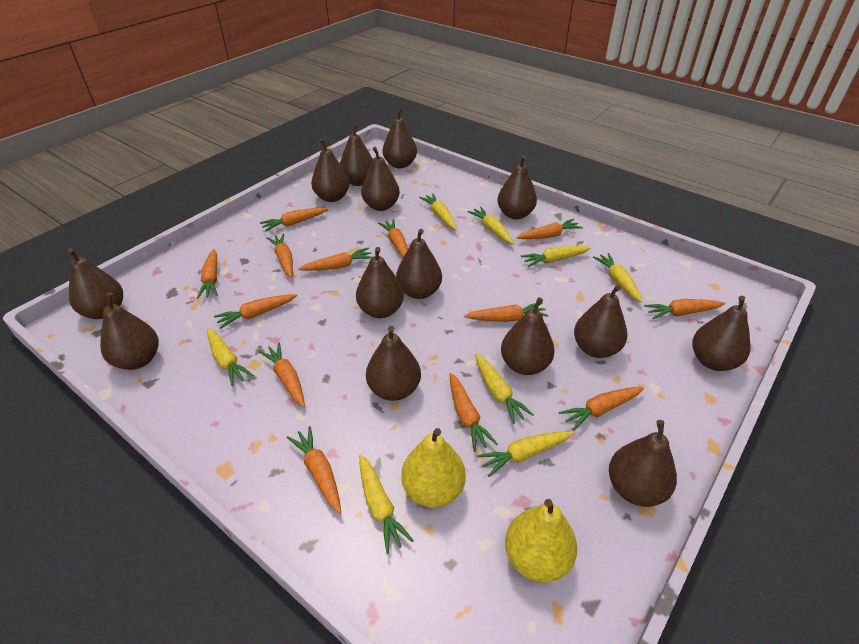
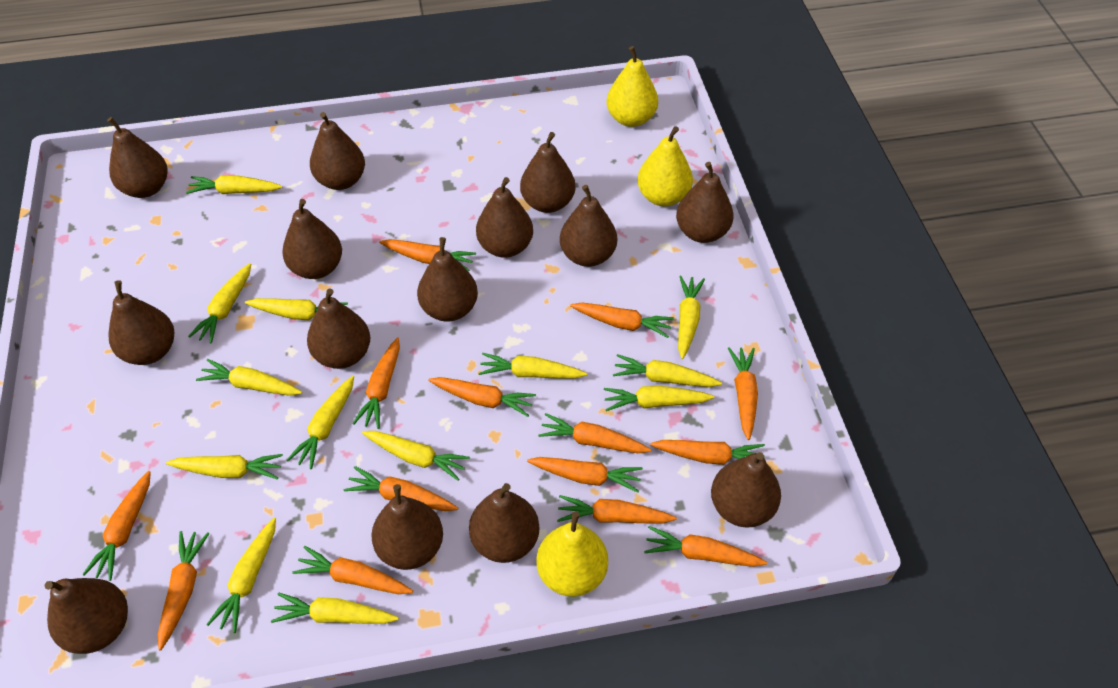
orange carrot: 13 -> 14
yellow carrot: 8 -> 13
yellow pear: 2 -> 3

